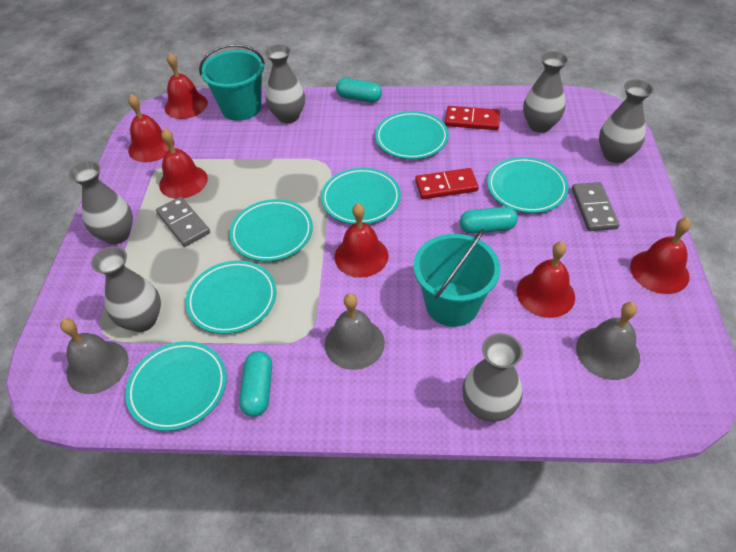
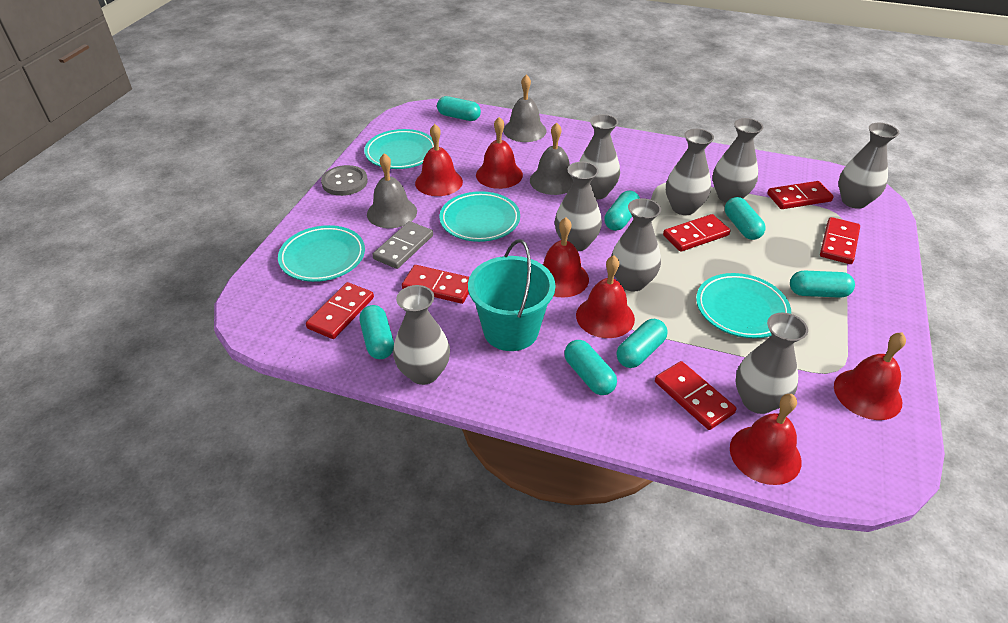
grey button: 0 -> 1
grey domino: 2 -> 1
grey vase: 6 -> 8
red domino: 2 -> 6
turquoise bucket: 2 -> 1
turquoise capsule: 3 -> 7
turquoise plate: 6 -> 4

